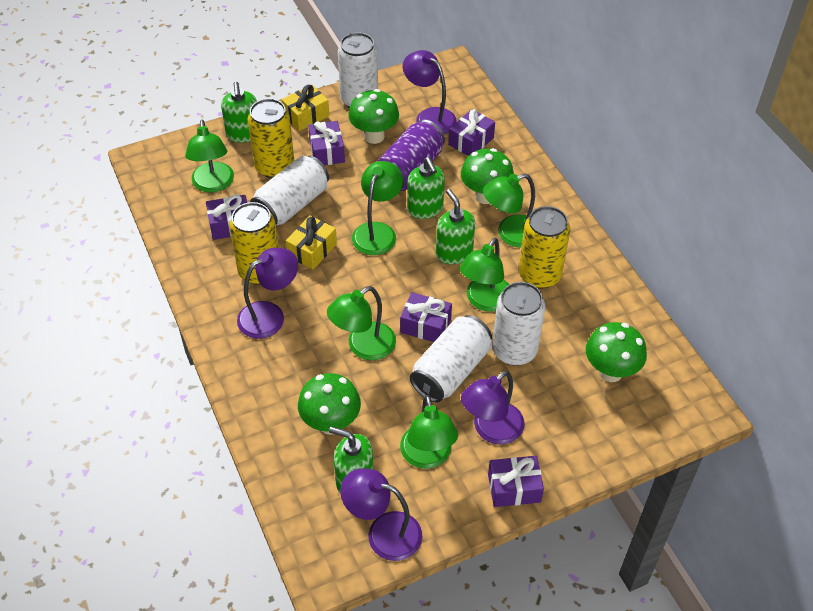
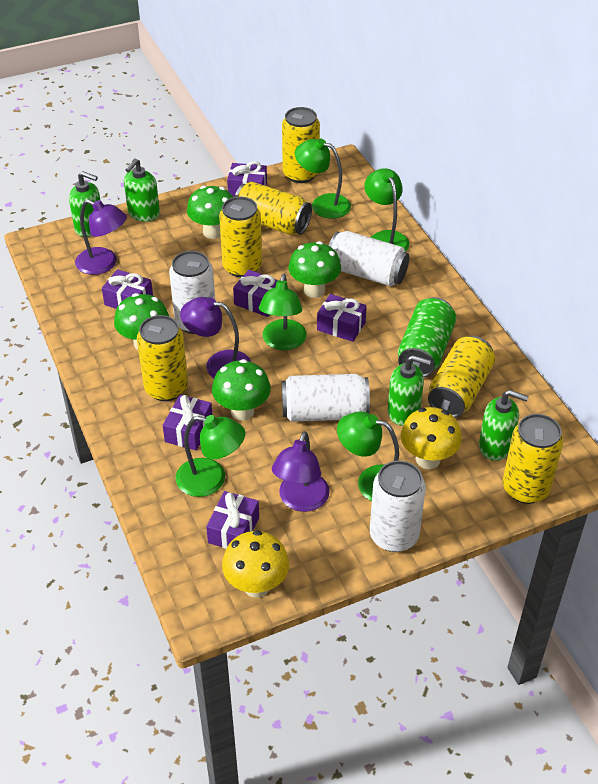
green can: 0 -> 1
green lamp: 6 -> 5
purple can: 1 -> 0
purple gift: 5 -> 6
purple lamp: 4 -> 3
yellow can: 3 -> 6
yellow gift: 2 -> 0
yellow mushroom: 0 -> 2

